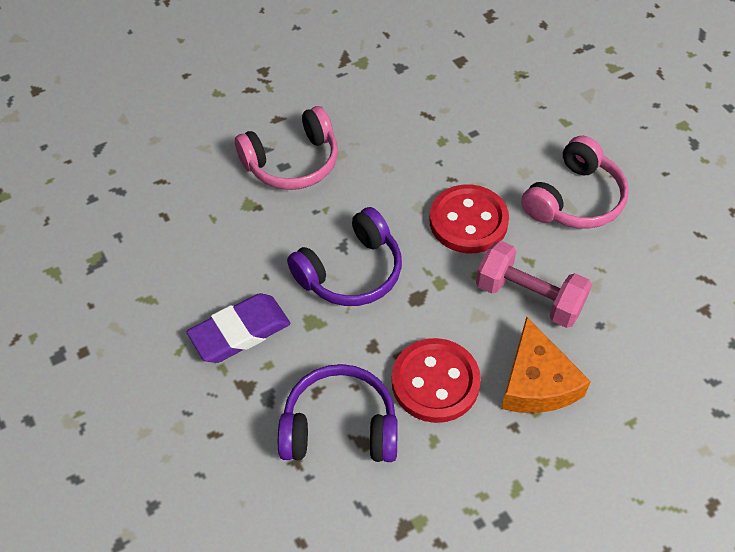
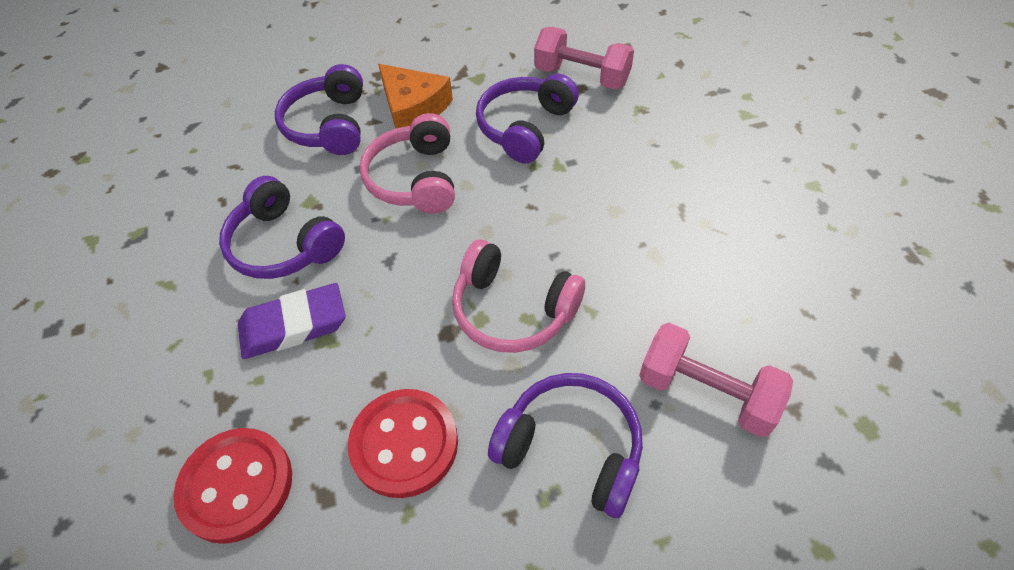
pink dumbbell: 1 -> 2
purple headphones: 2 -> 4

